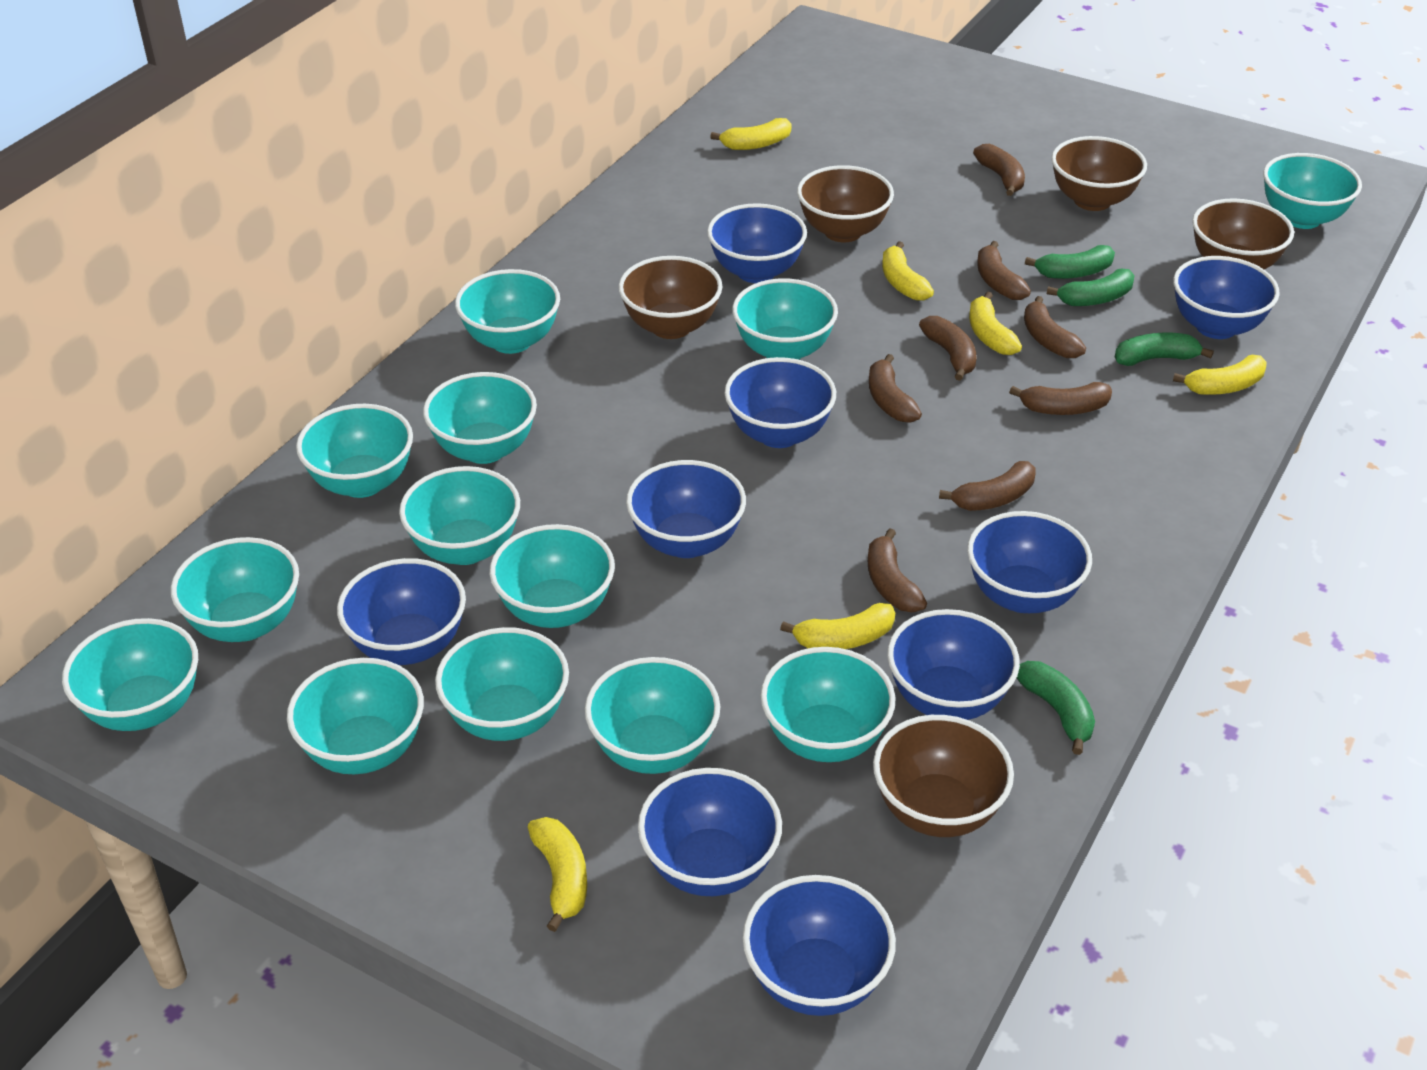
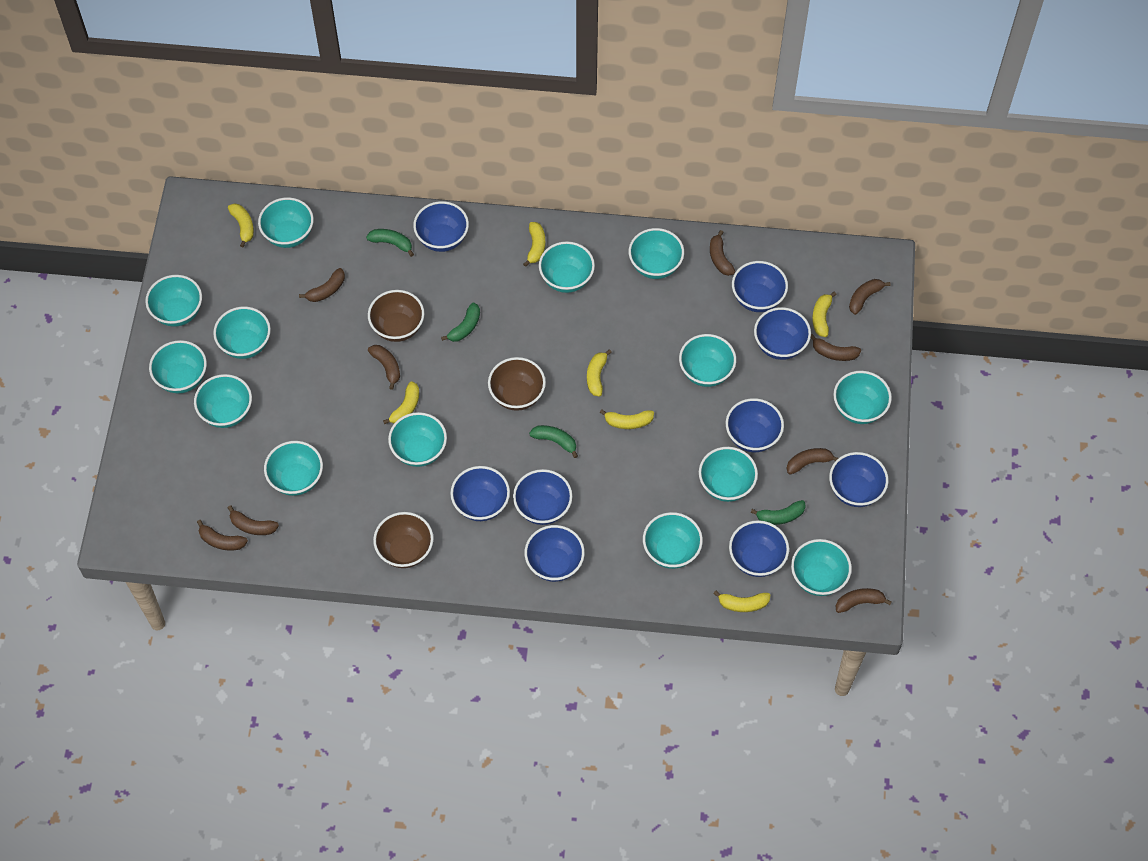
brown banana: 8 -> 9
brown bowl: 5 -> 3
turquoise bowl: 13 -> 14
yellow banana: 6 -> 7

